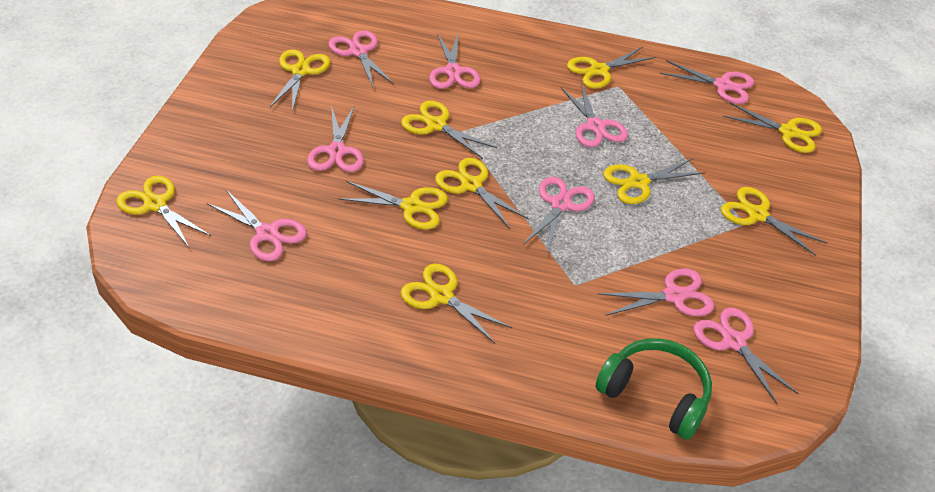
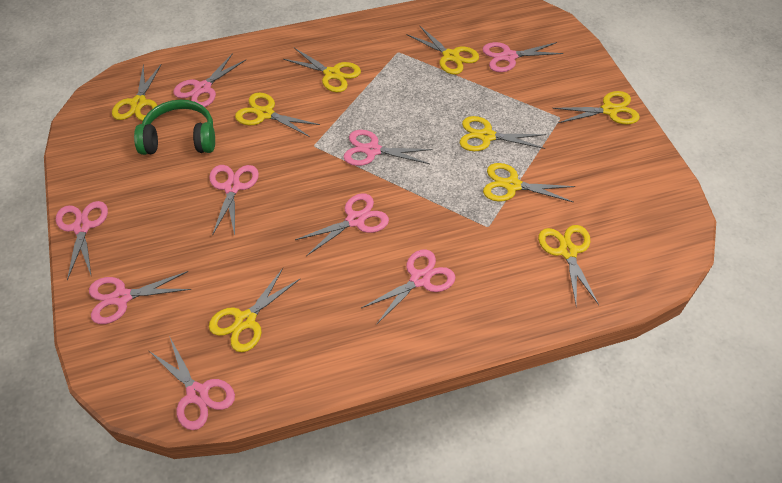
yellow scissors: 10 -> 9

